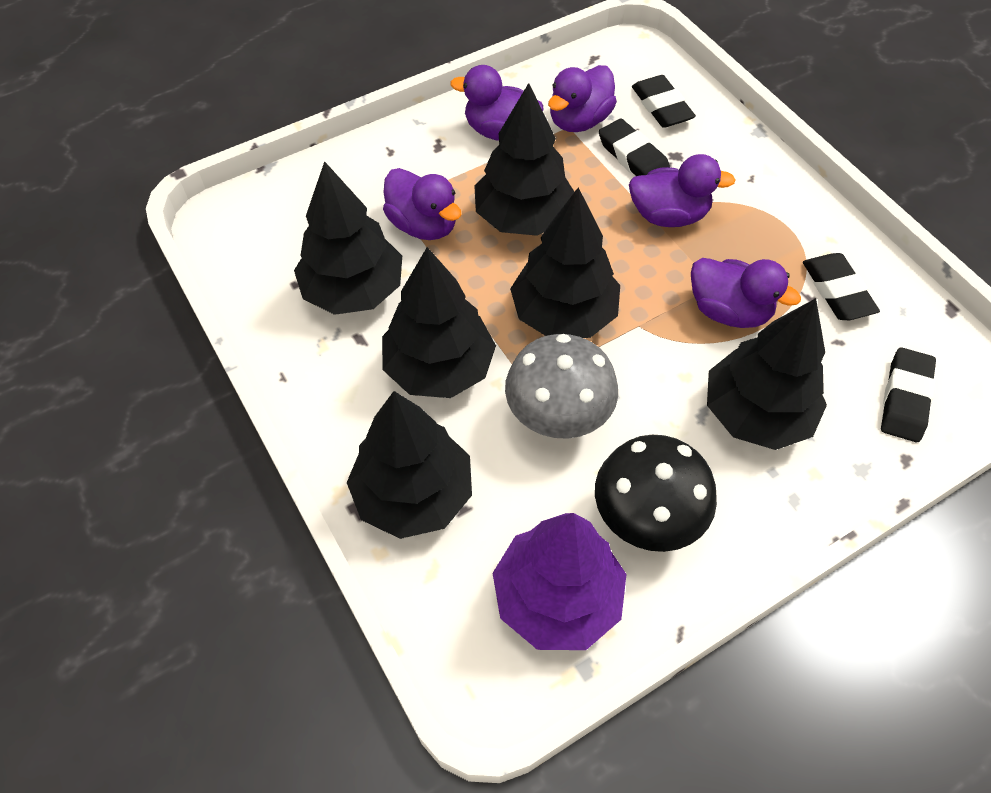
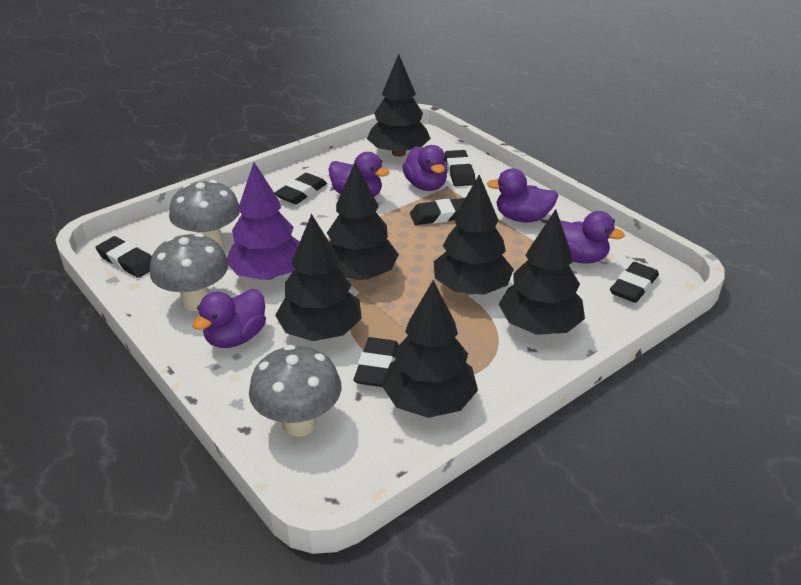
black eraser: 4 -> 6
black mushroom: 1 -> 0
grey mushroom: 1 -> 3

